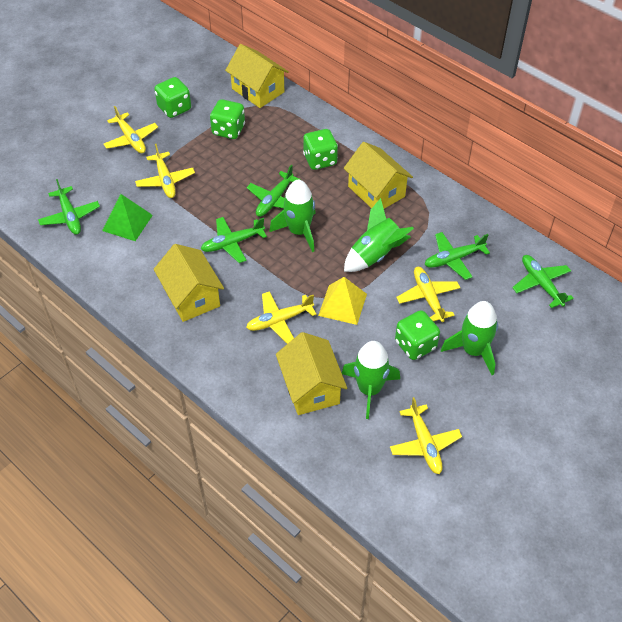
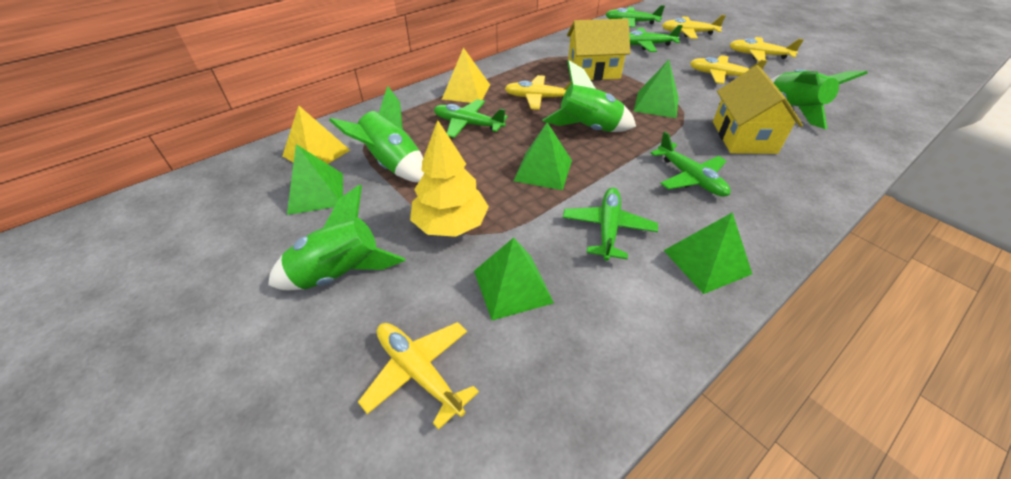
green dice: 4 -> 0
green pyramid: 1 -> 5
yellow house: 4 -> 2
yellow pyramid: 1 -> 2
yellow tree: 0 -> 1

